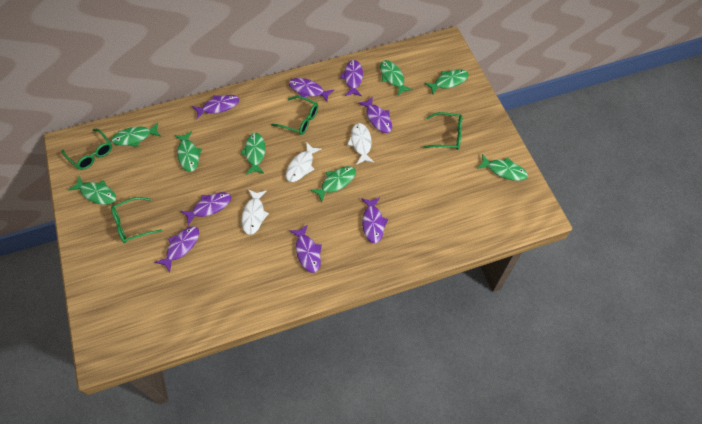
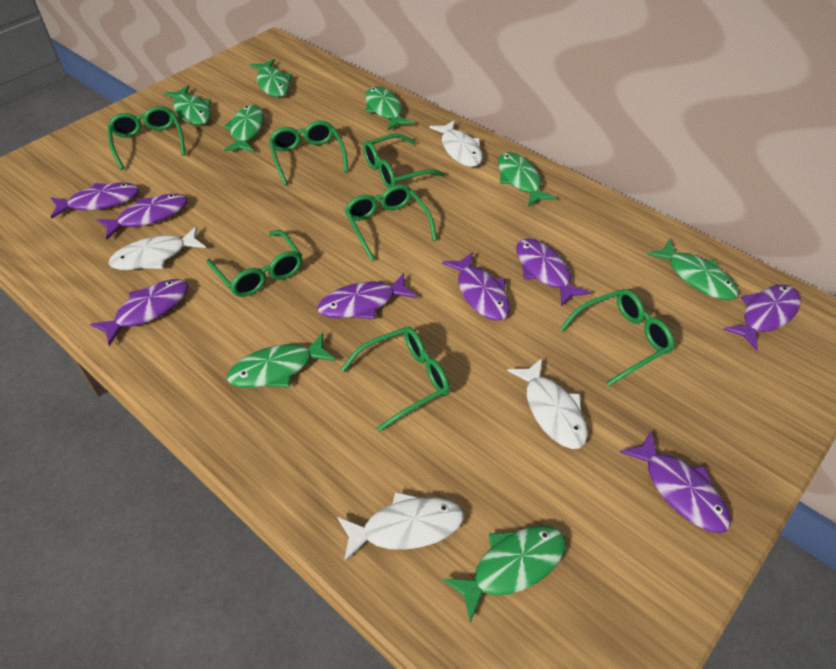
green glasses: 4 -> 7
white fish: 3 -> 4

